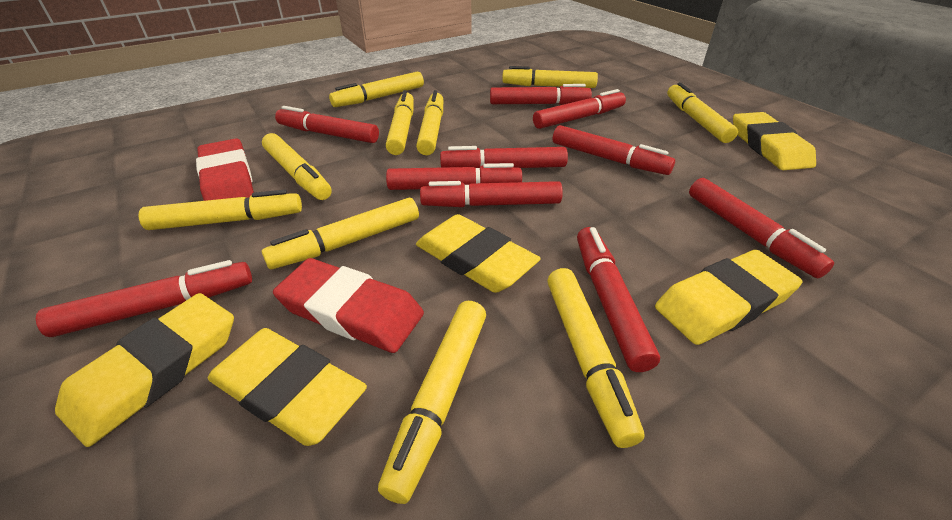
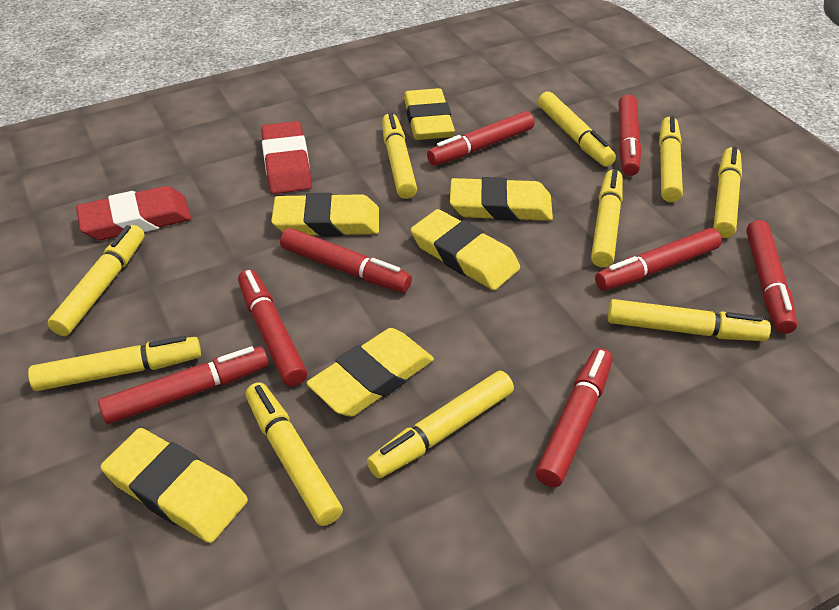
red marker: 10 -> 8
yellow eraser: 5 -> 6

